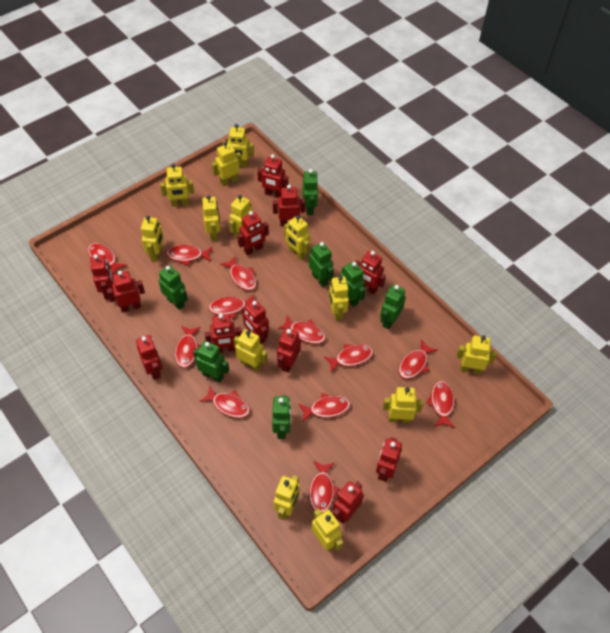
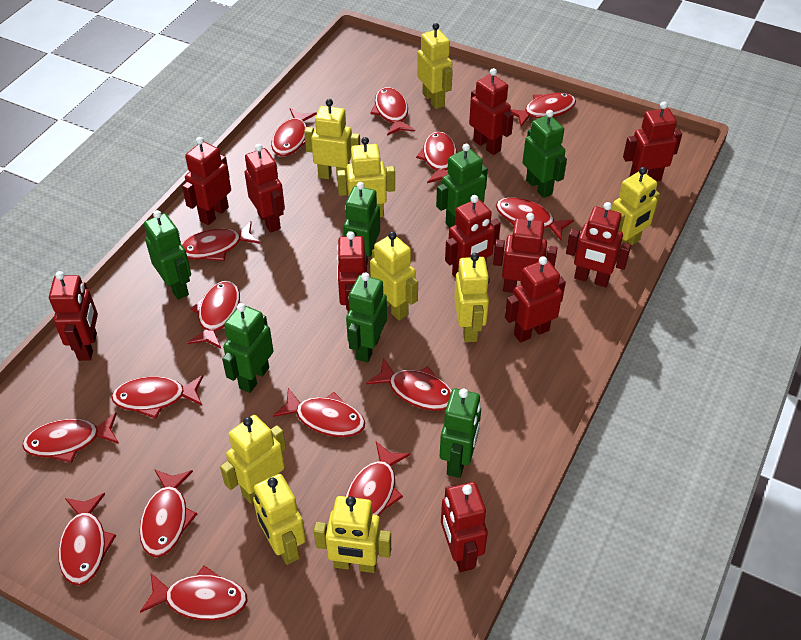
red fish: 12 -> 15
red robot: 12 -> 11
yellow robot: 13 -> 9

